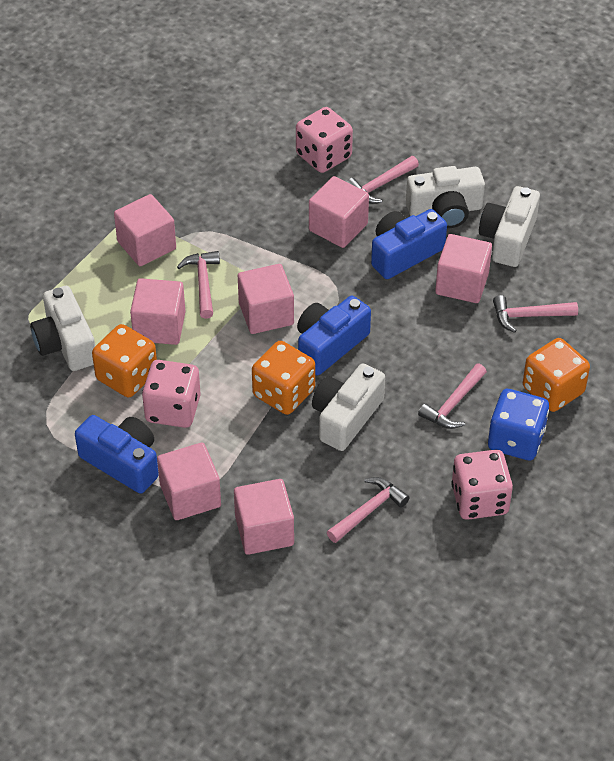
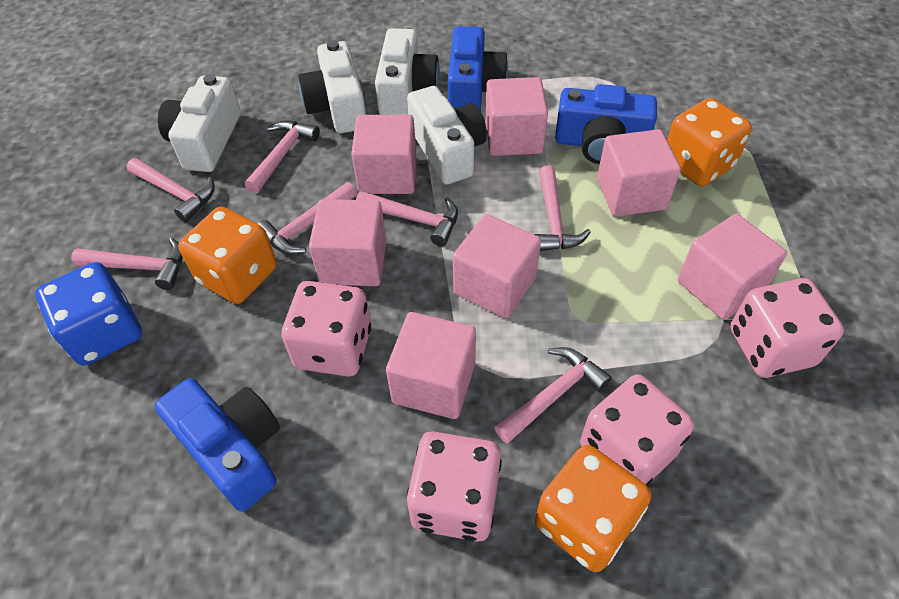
pink dice: 3 -> 4
pink hammer: 5 -> 7

